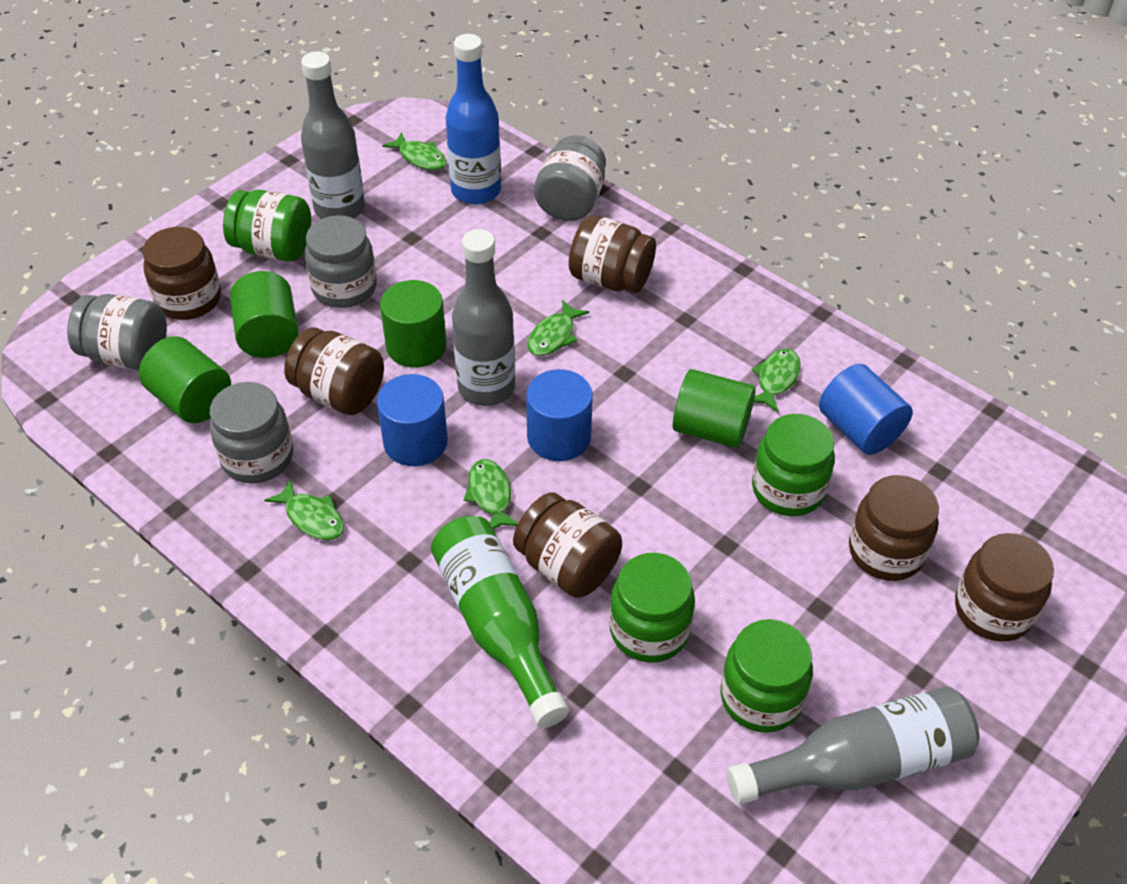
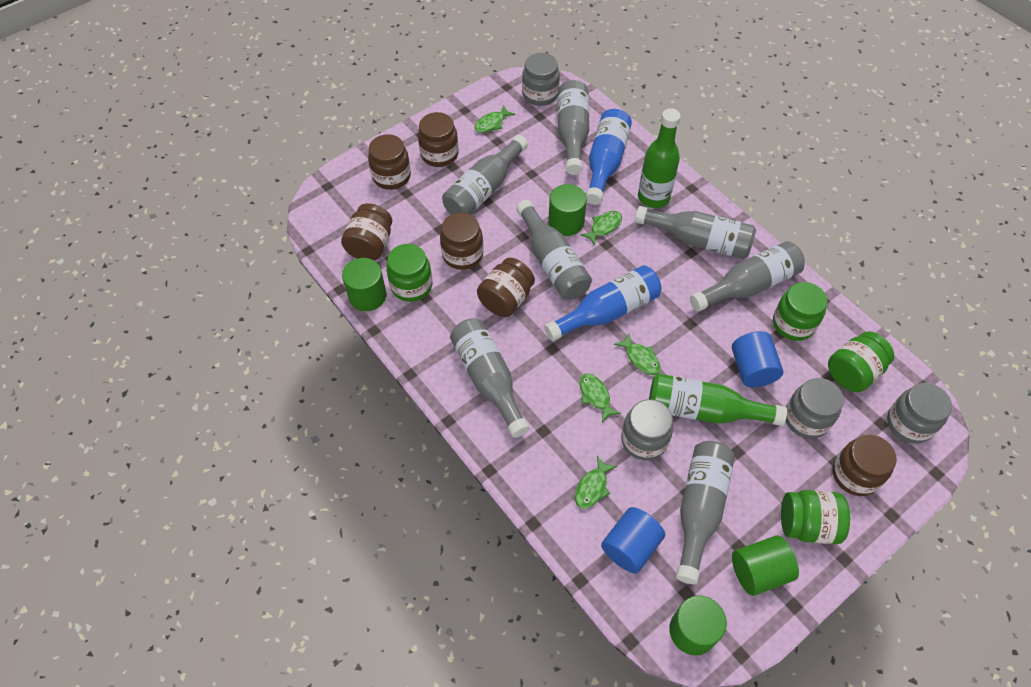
blue bottle: 1 -> 2
blue cylinder: 3 -> 2
green bottle: 1 -> 2
grey bottle: 3 -> 7

